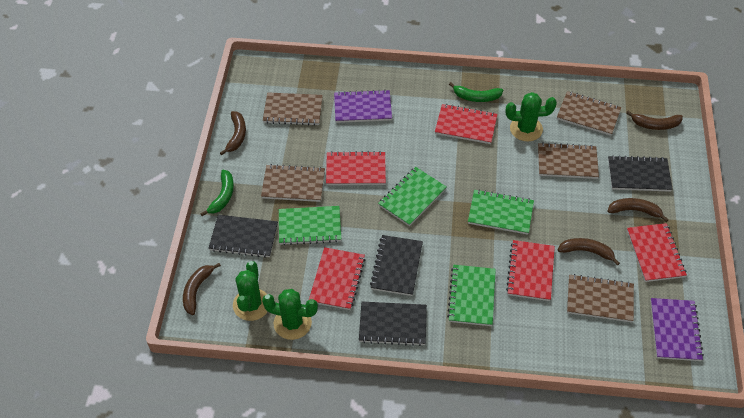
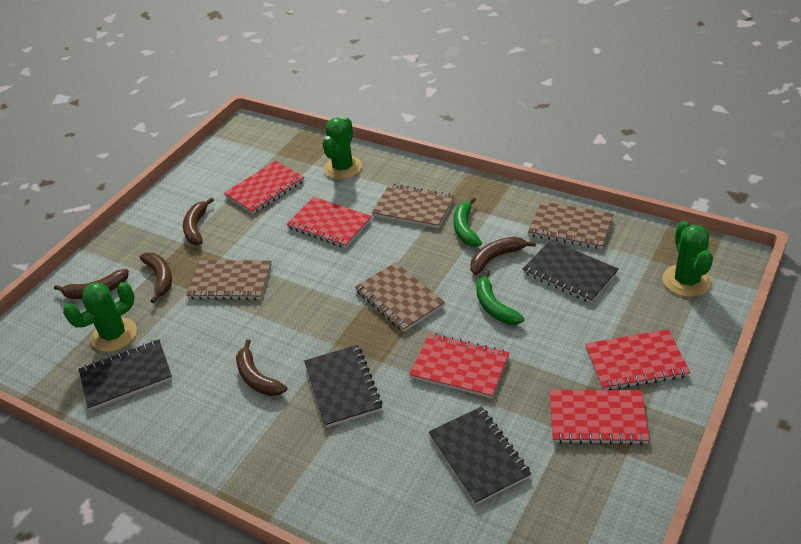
brown notebook: 5 -> 4
green notebook: 4 -> 0
purple notebook: 2 -> 0

